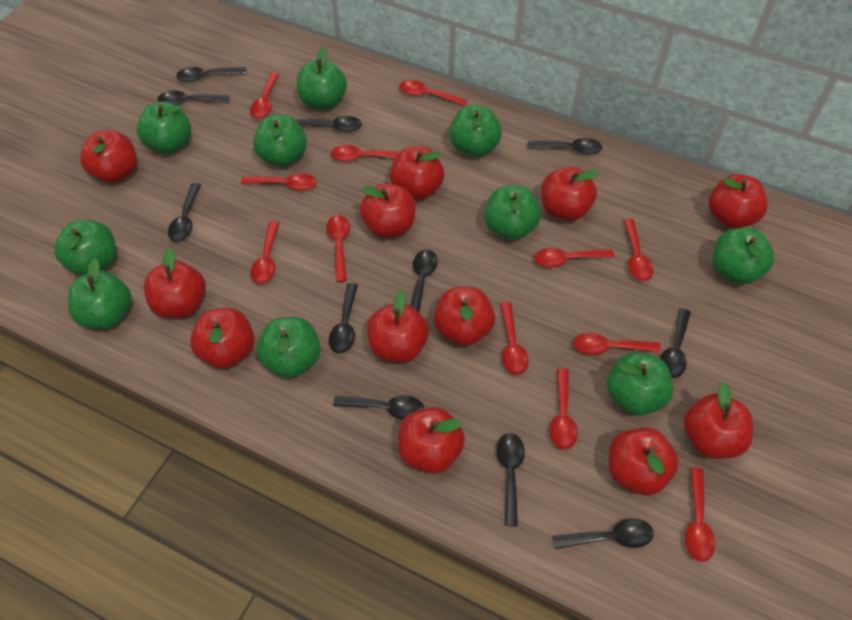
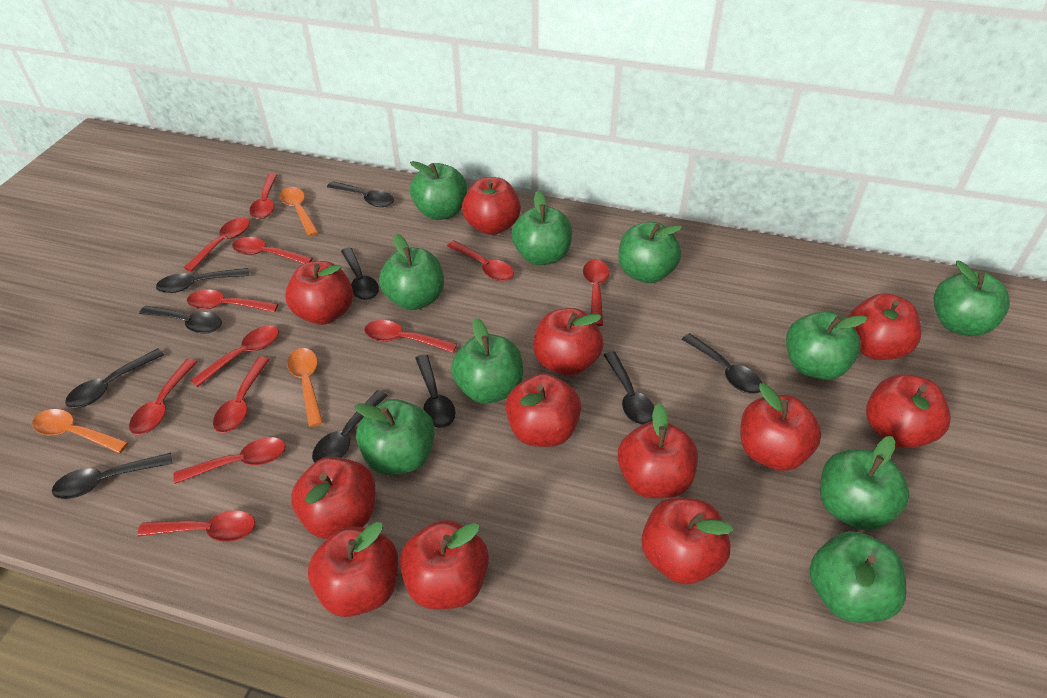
black spoon: 11 -> 10
orange spoon: 0 -> 3

